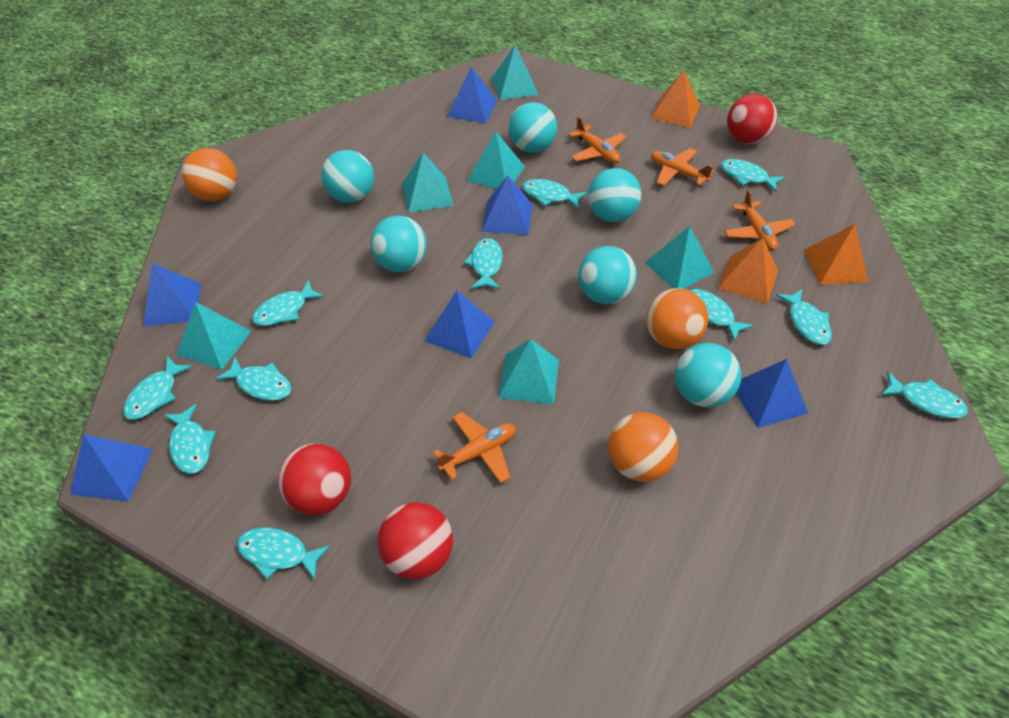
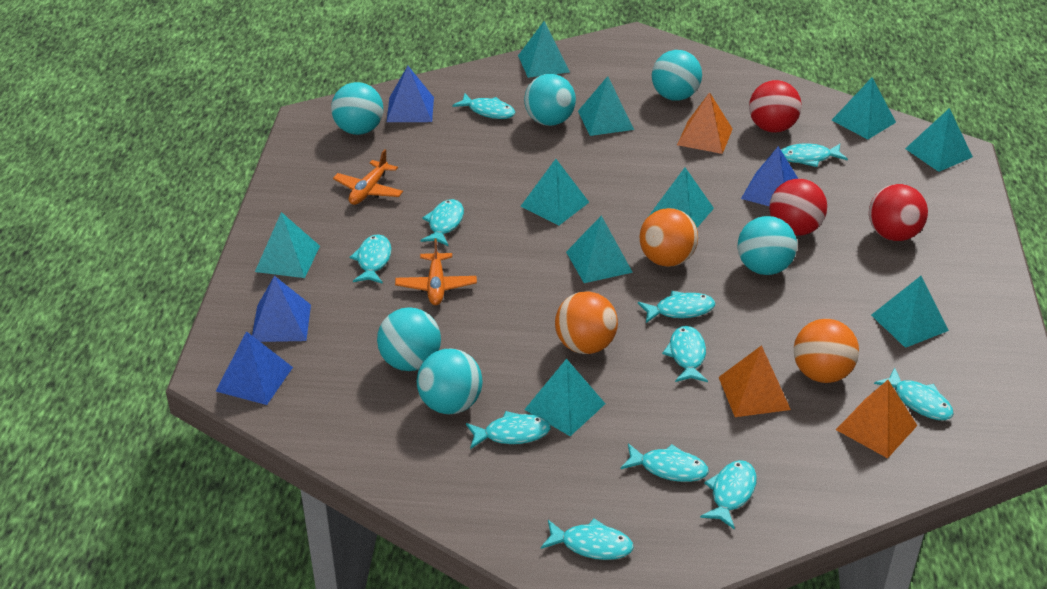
blue pyramid: 6 -> 4
orange plane: 4 -> 2
turquoise pyramid: 6 -> 10

